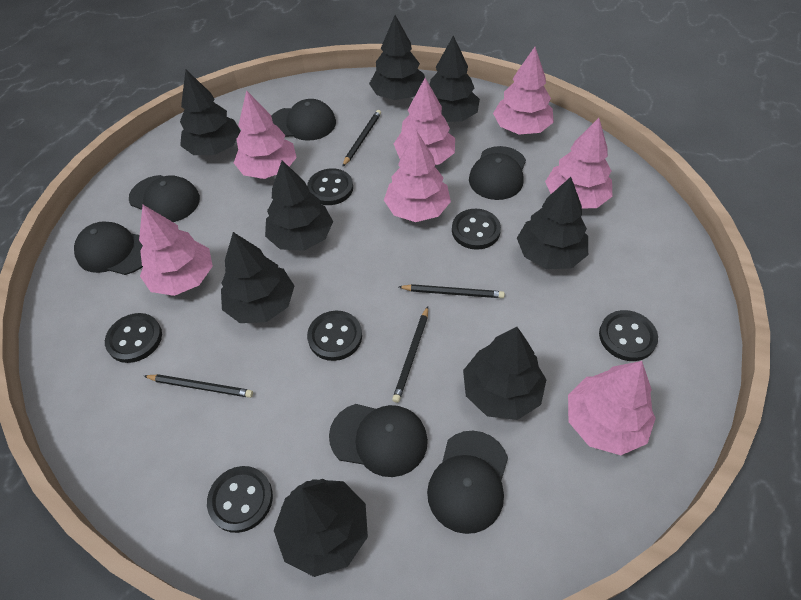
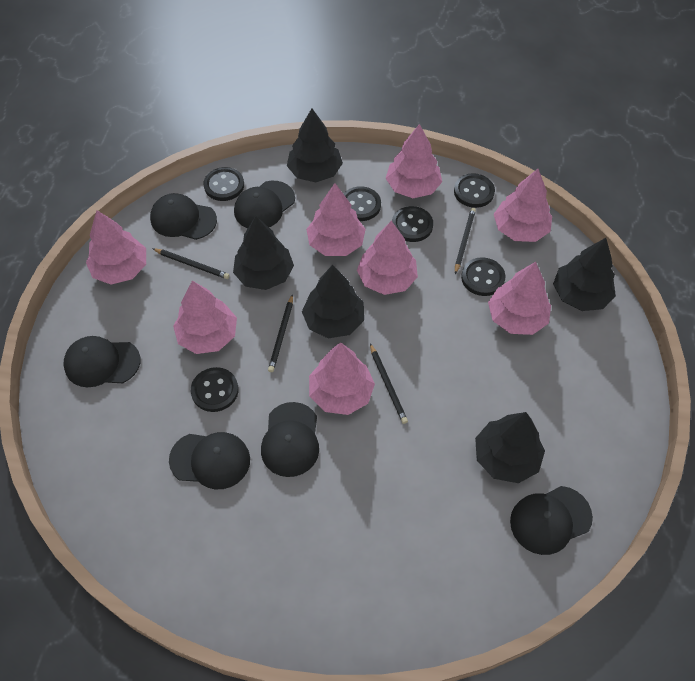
black tree: 8 -> 5
pink tree: 7 -> 8

